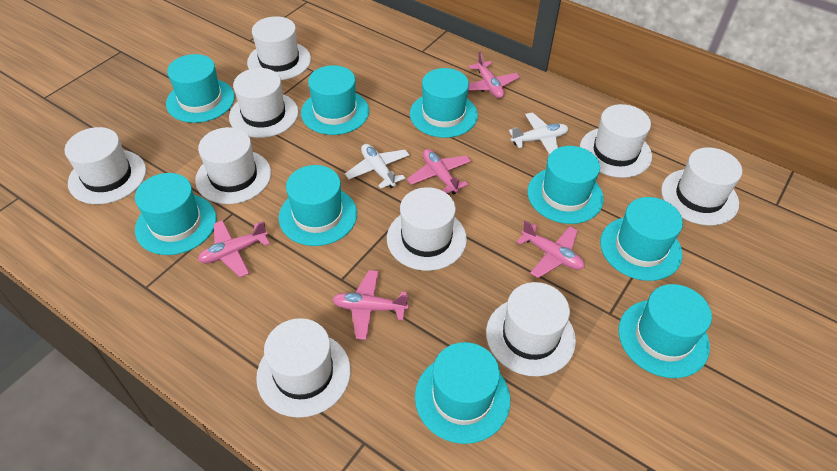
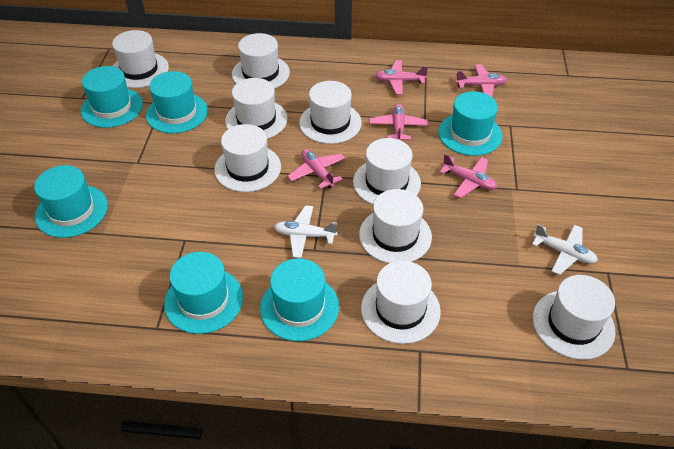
turquoise hat: 9 -> 6

